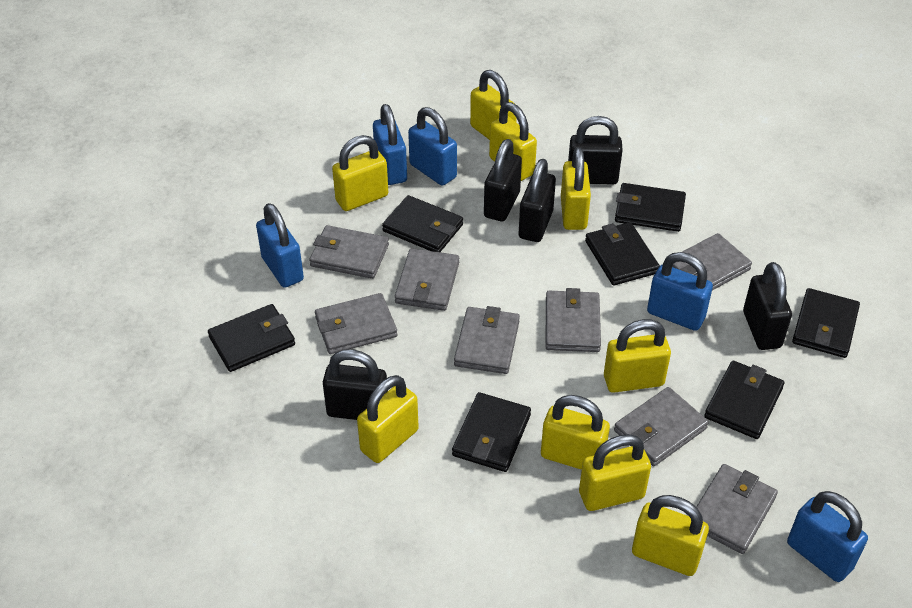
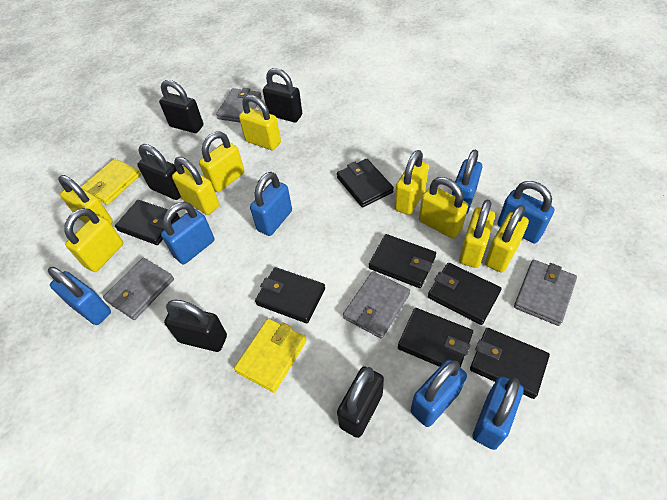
blue padlock: 5 -> 7
grey wallet: 8 -> 4
yellow wallet: 0 -> 2

